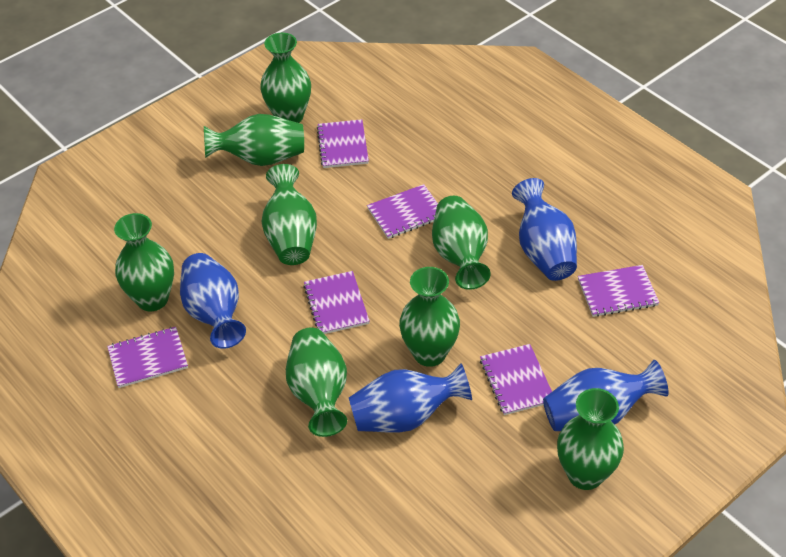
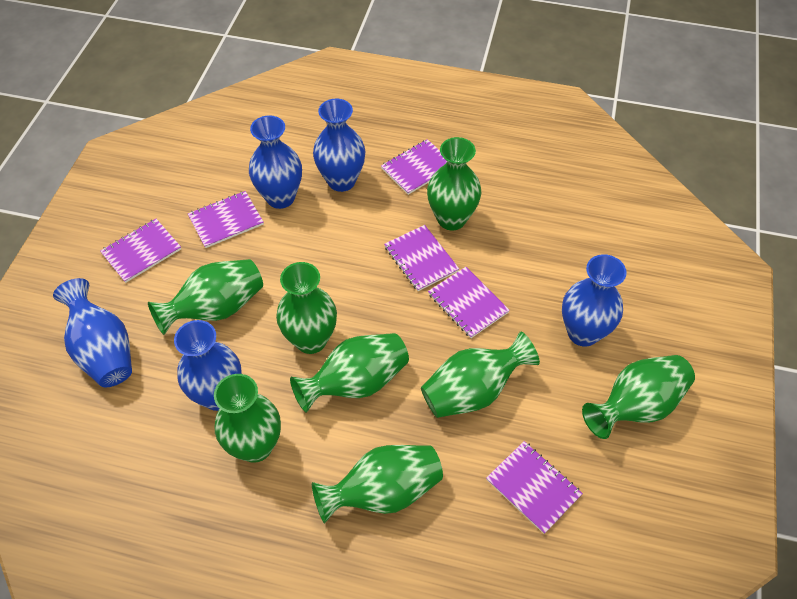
blue vase: 4 -> 5

